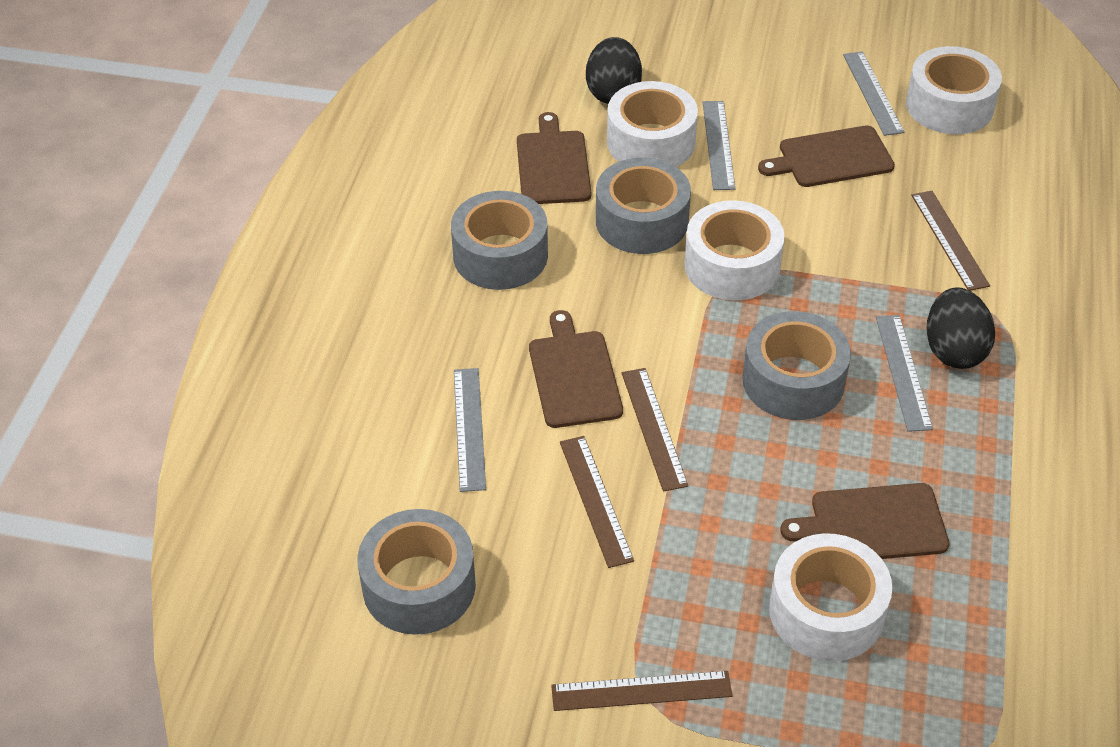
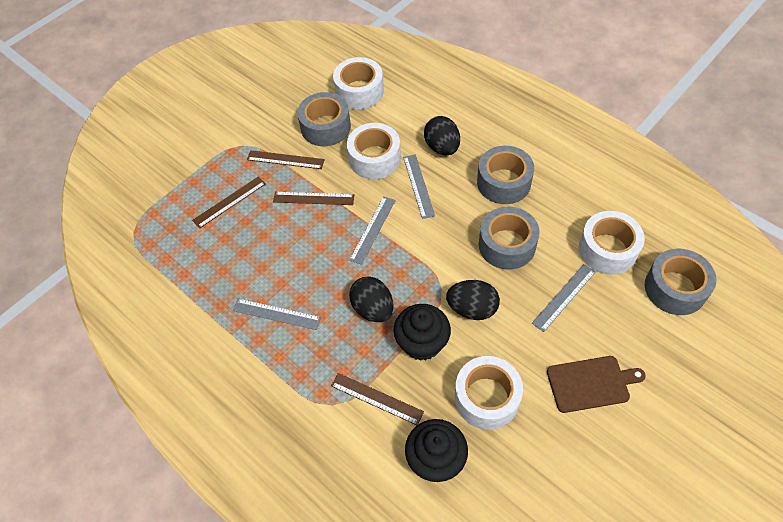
black cupcake: 0 -> 2
black egg: 2 -> 3
brown cutting board: 4 -> 1

